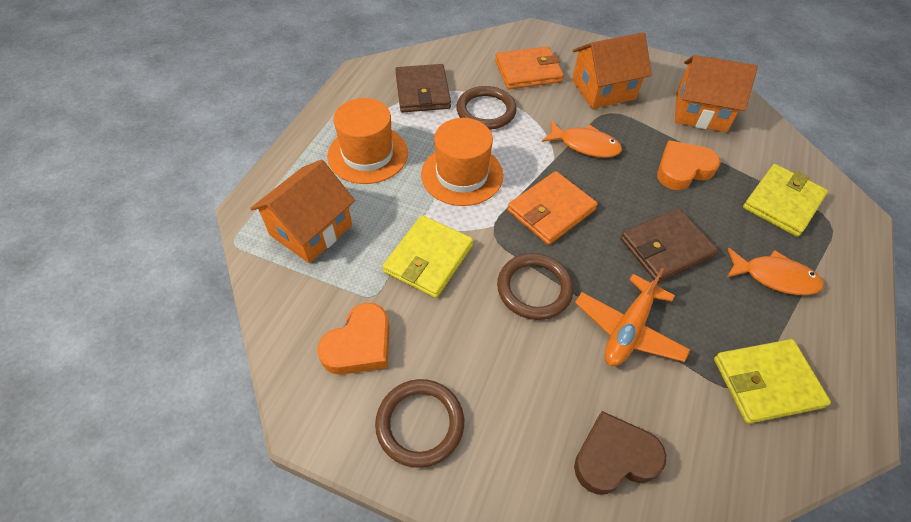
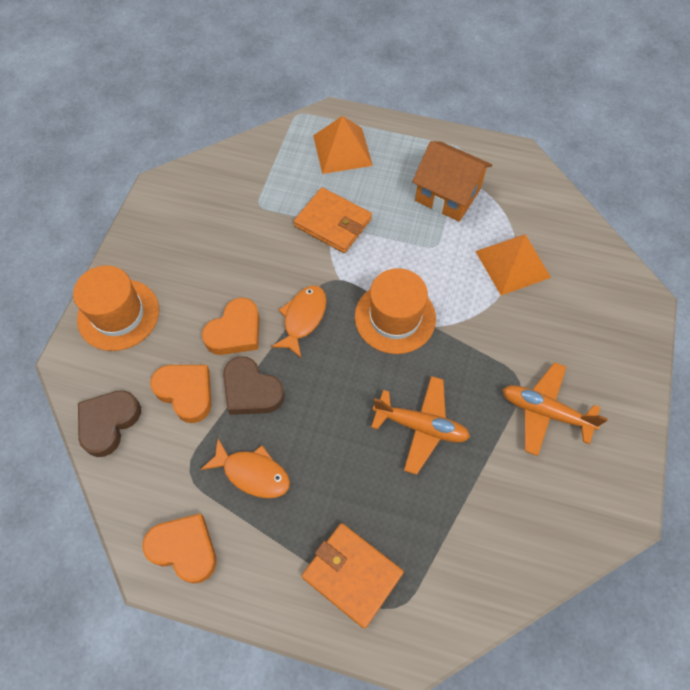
brown heart: 1 -> 2
brown ring: 3 -> 0
brown wallet: 2 -> 0
orange heart: 2 -> 3
orange house: 3 -> 1
orange plane: 1 -> 2
orange pyramid: 0 -> 2
yellow wallet: 3 -> 0

